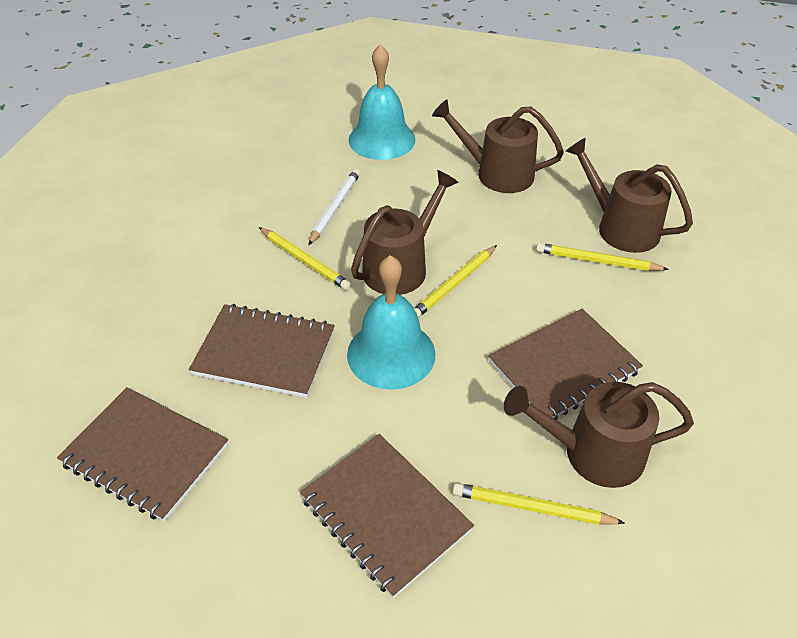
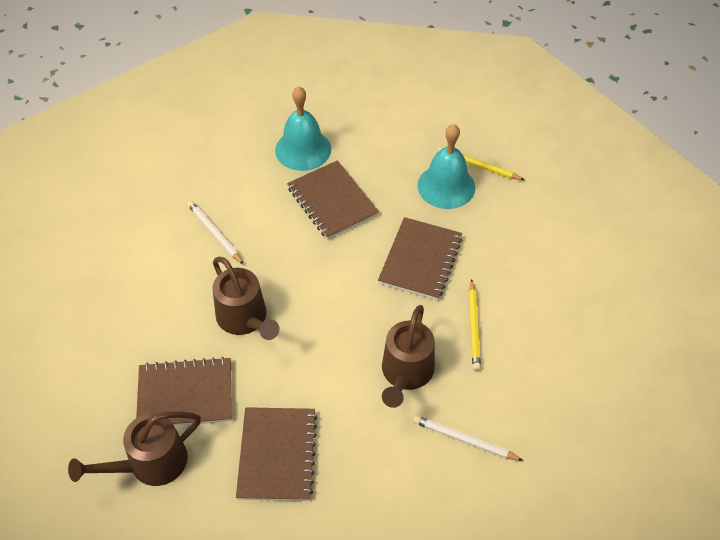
brown watering can: 4 -> 3
white pencil: 1 -> 2
yellow pencil: 4 -> 2

